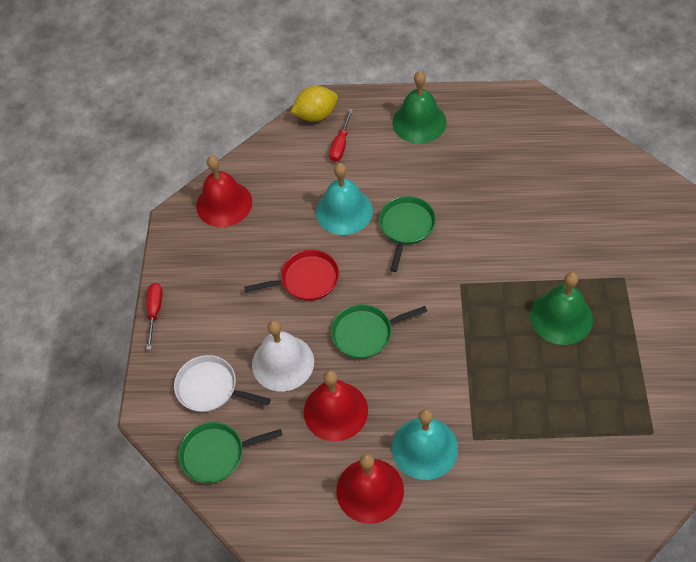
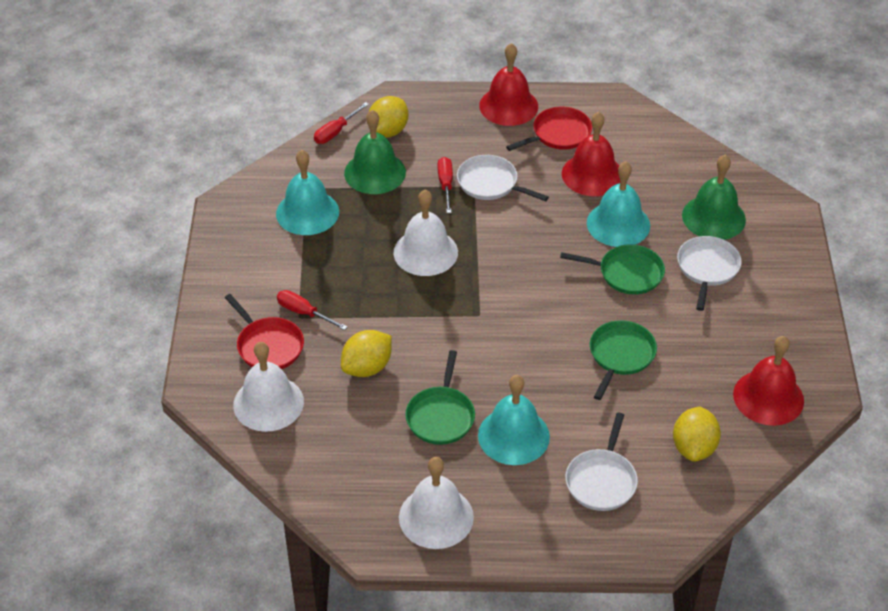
red pan: 1 -> 2
red screwdriver: 2 -> 3
turquoise bell: 2 -> 3
white bell: 1 -> 3
white pan: 1 -> 3
yellow lemon: 1 -> 3

